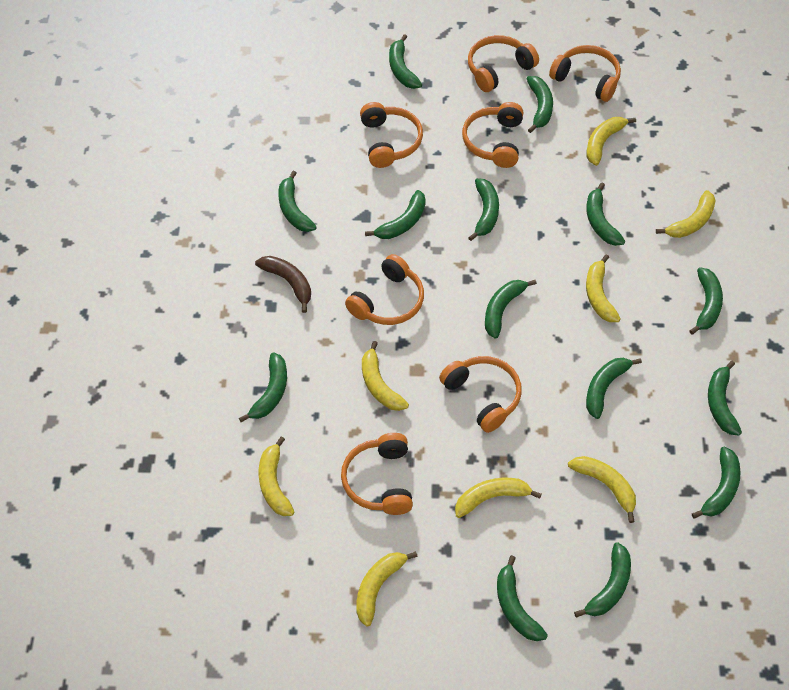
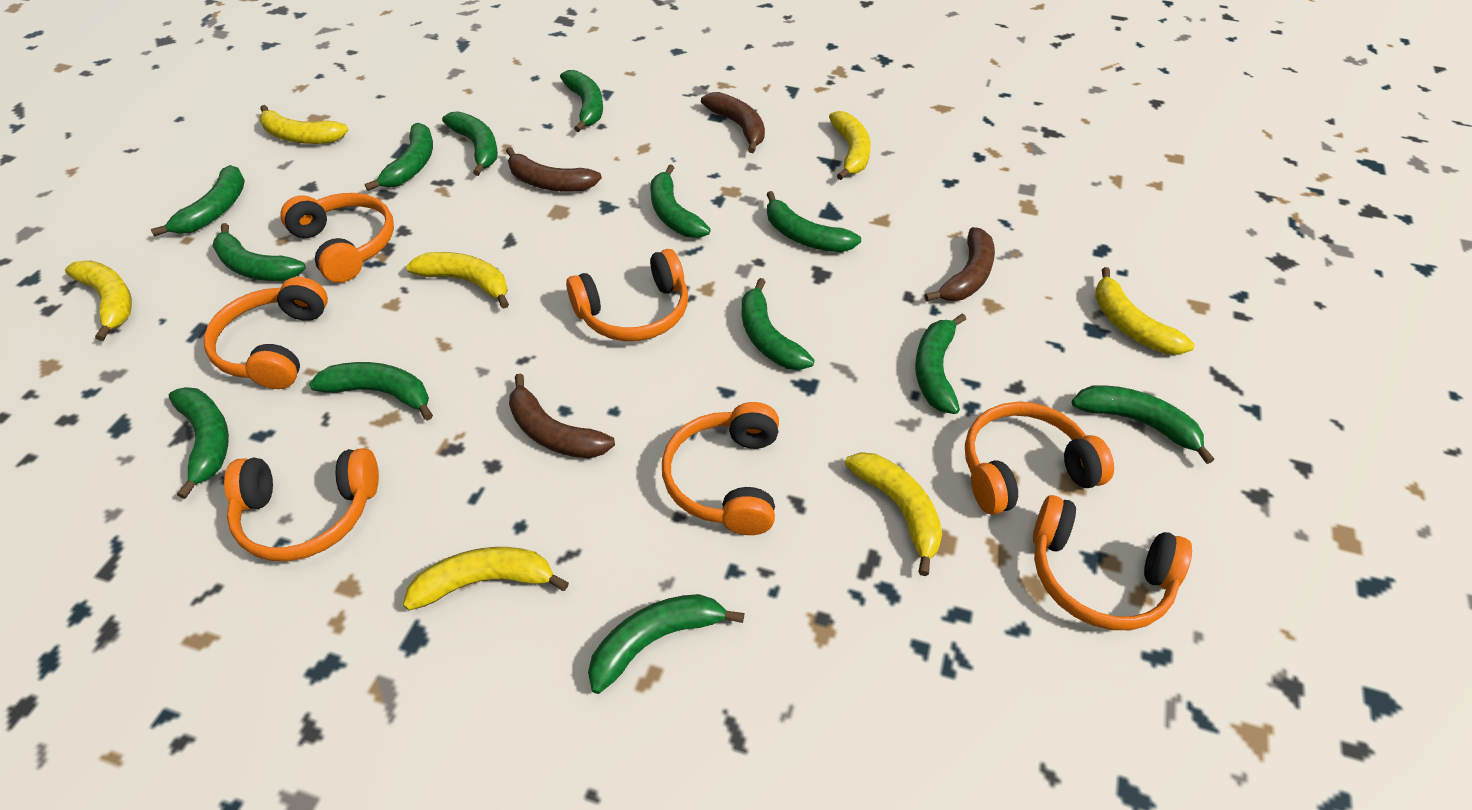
brown banana: 1 -> 4
green banana: 14 -> 13
yellow banana: 8 -> 7

